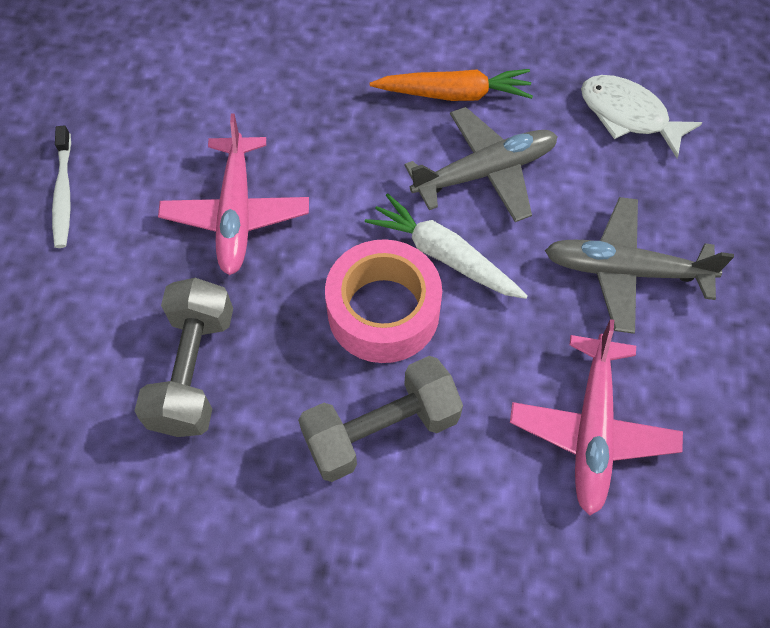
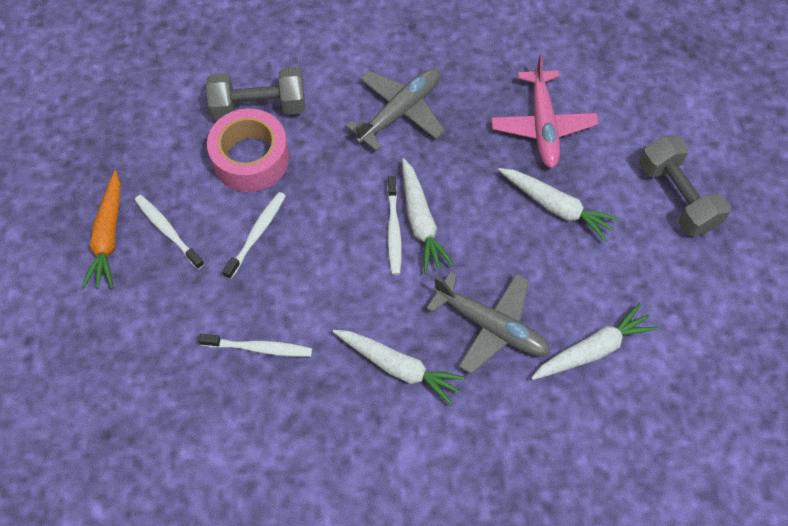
pink plane: 2 -> 1
white carrot: 1 -> 4
white fish: 1 -> 0
white toothbrush: 1 -> 4

